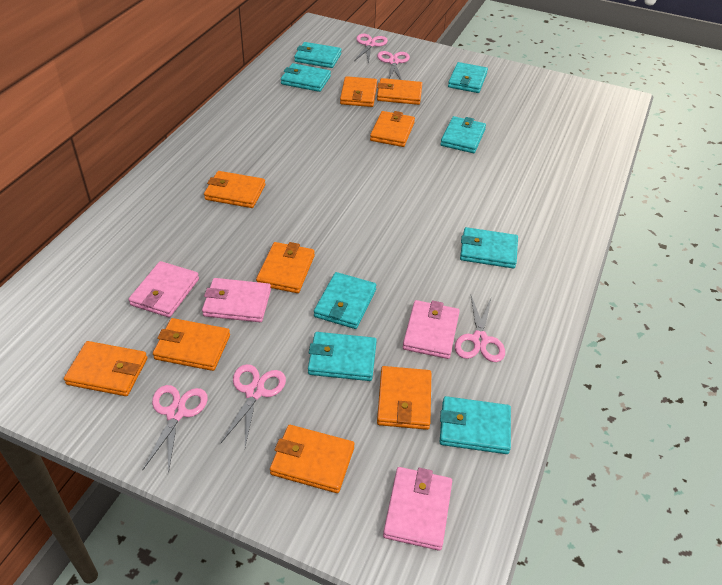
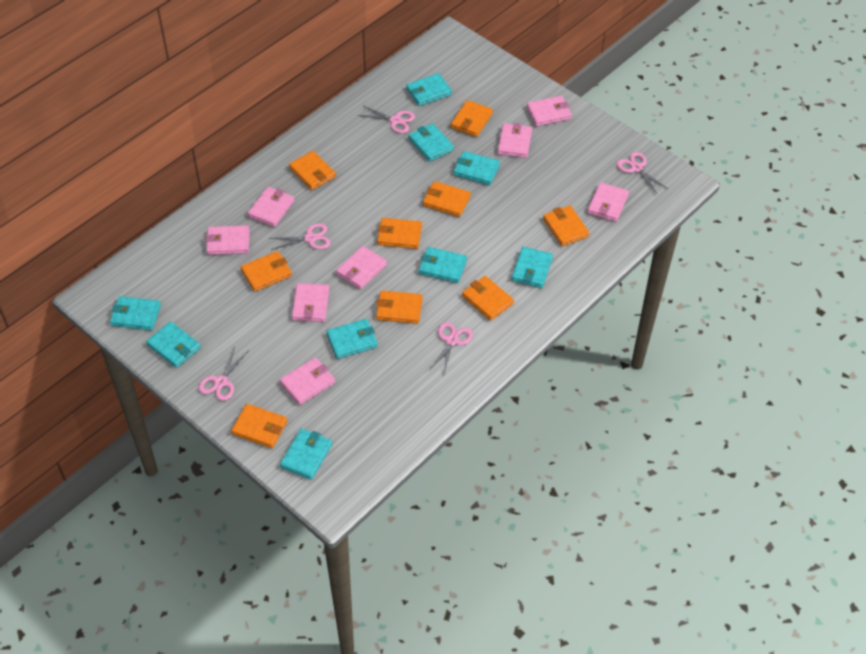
pink wallet: 4 -> 8
turquoise wallet: 8 -> 9

